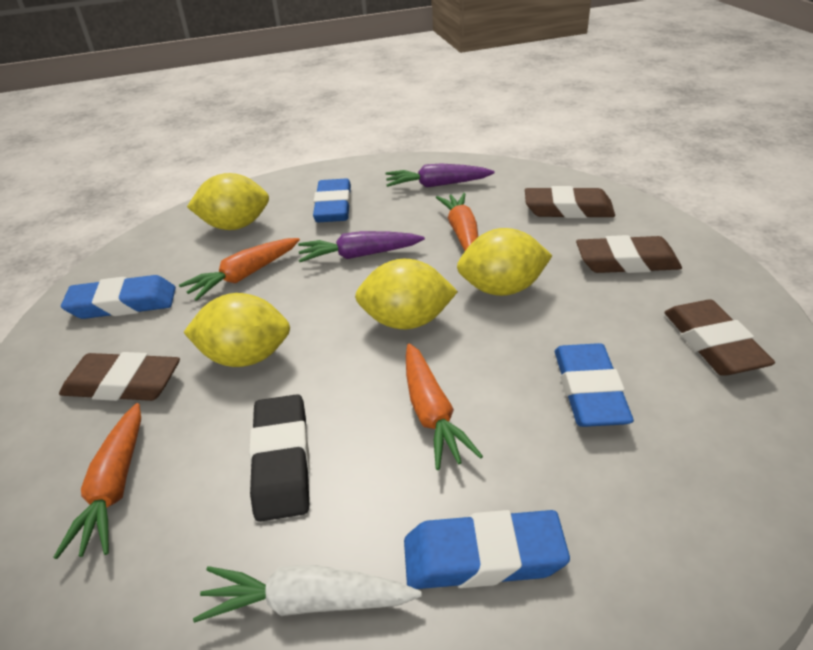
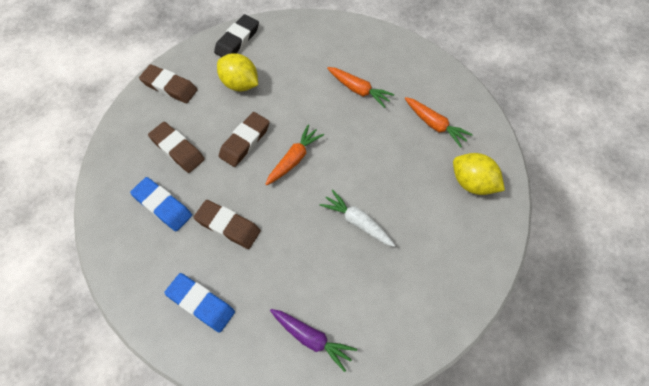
blue eraser: 4 -> 2
orange carrot: 4 -> 3
purple carrot: 2 -> 1
yellow lemon: 4 -> 2

